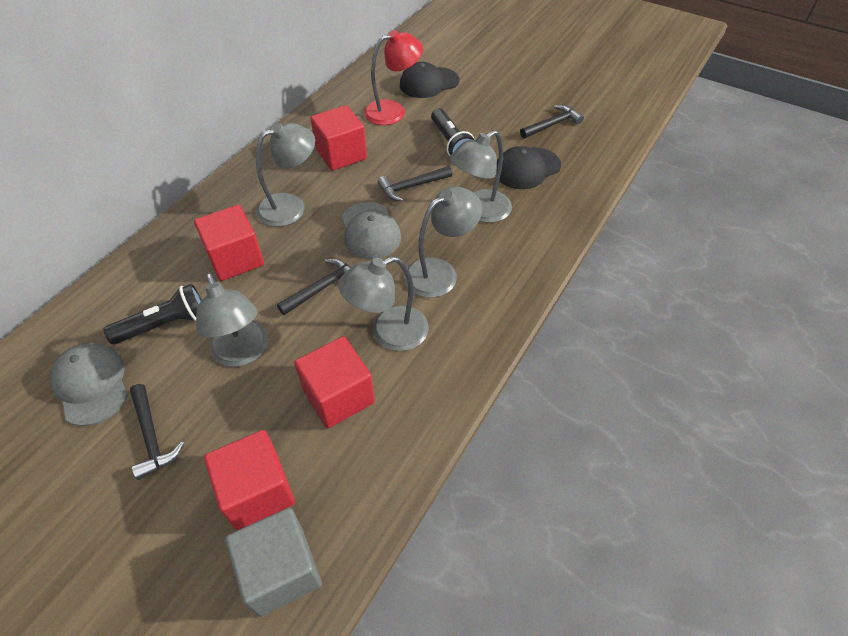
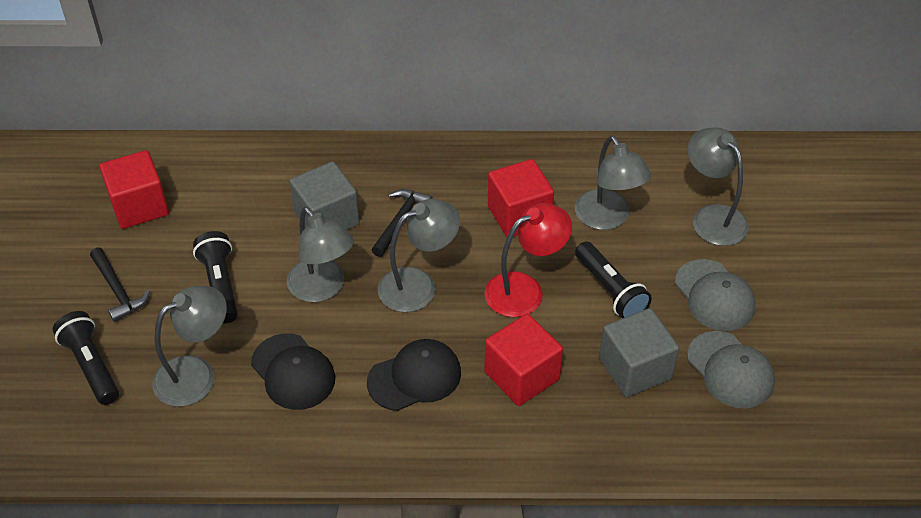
black flashlight: 2 -> 3
black hammer: 4 -> 2
grey cube: 1 -> 2
red cube: 4 -> 3

